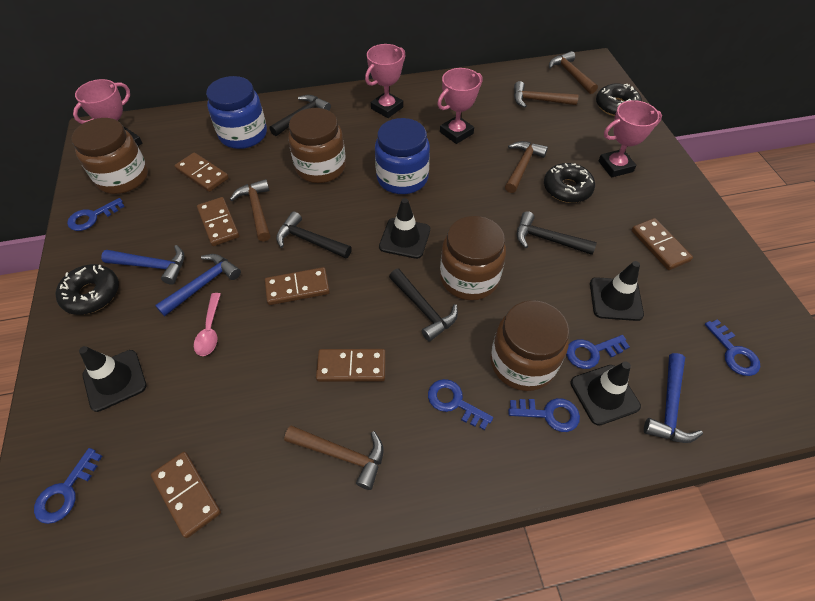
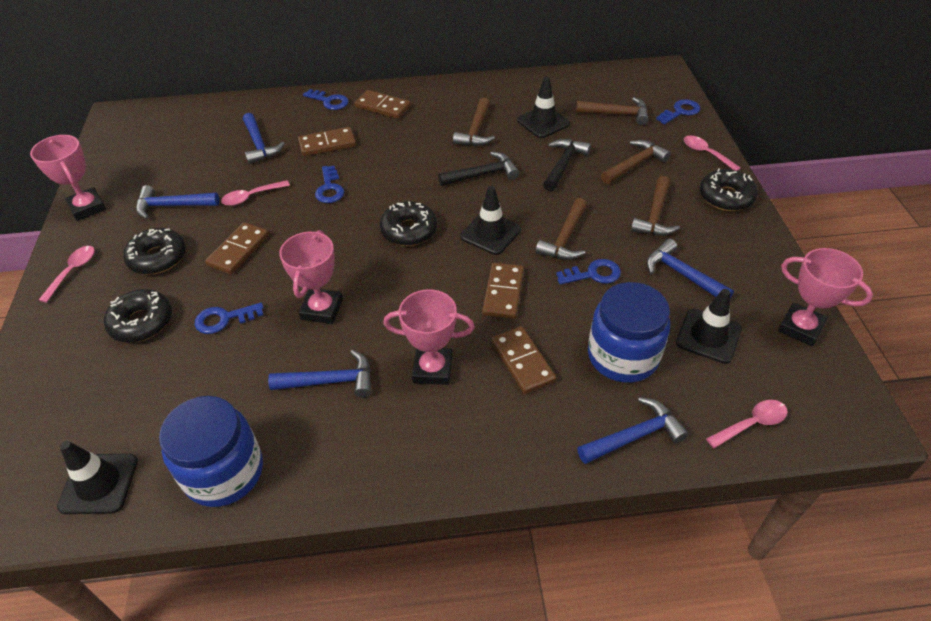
black donut: 3 -> 4
black hammer: 4 -> 2
blue hammer: 3 -> 5
blue key: 6 -> 5
brown domino: 6 -> 5
brown jar: 4 -> 0
pink spoon: 1 -> 4

